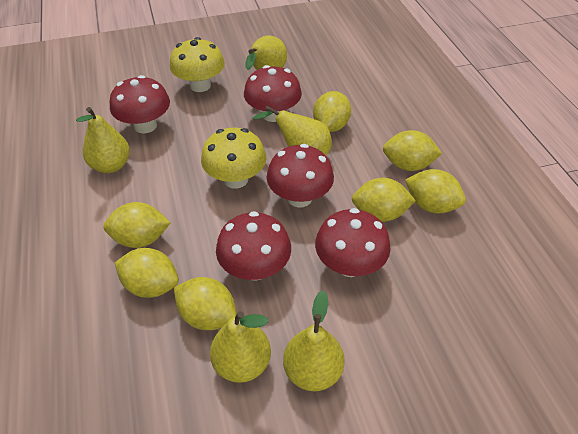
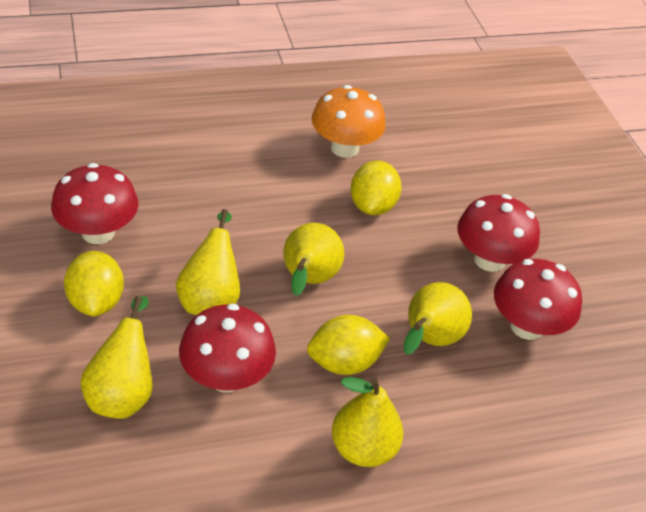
orange mushroom: 0 -> 1
red mushroom: 5 -> 4
yellow lemon: 7 -> 3
yellow mushroom: 2 -> 0

